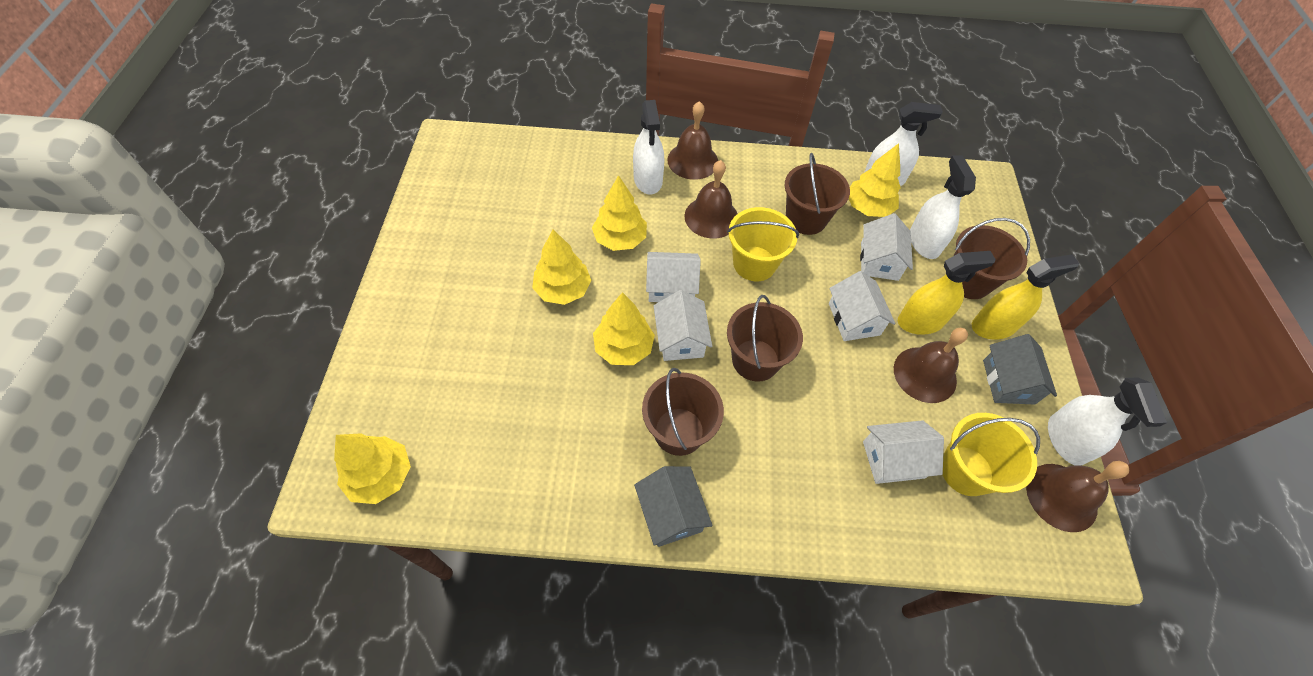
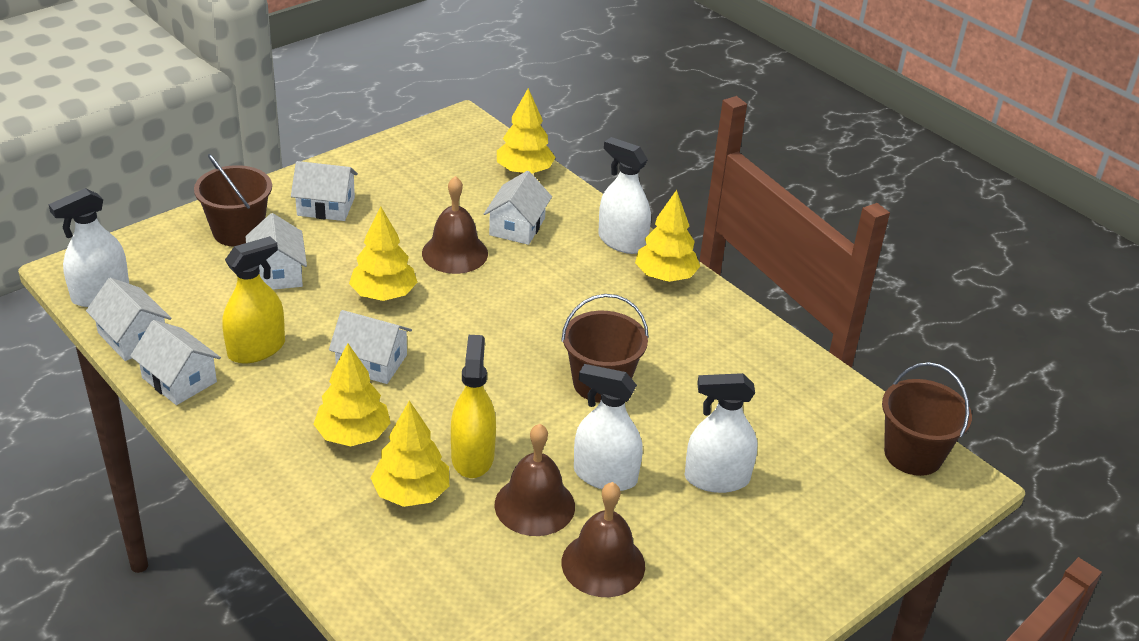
brown bell: 4 -> 3
brown bucket: 4 -> 3
grey house: 2 -> 0
white house: 5 -> 6
yellow bucket: 2 -> 0

